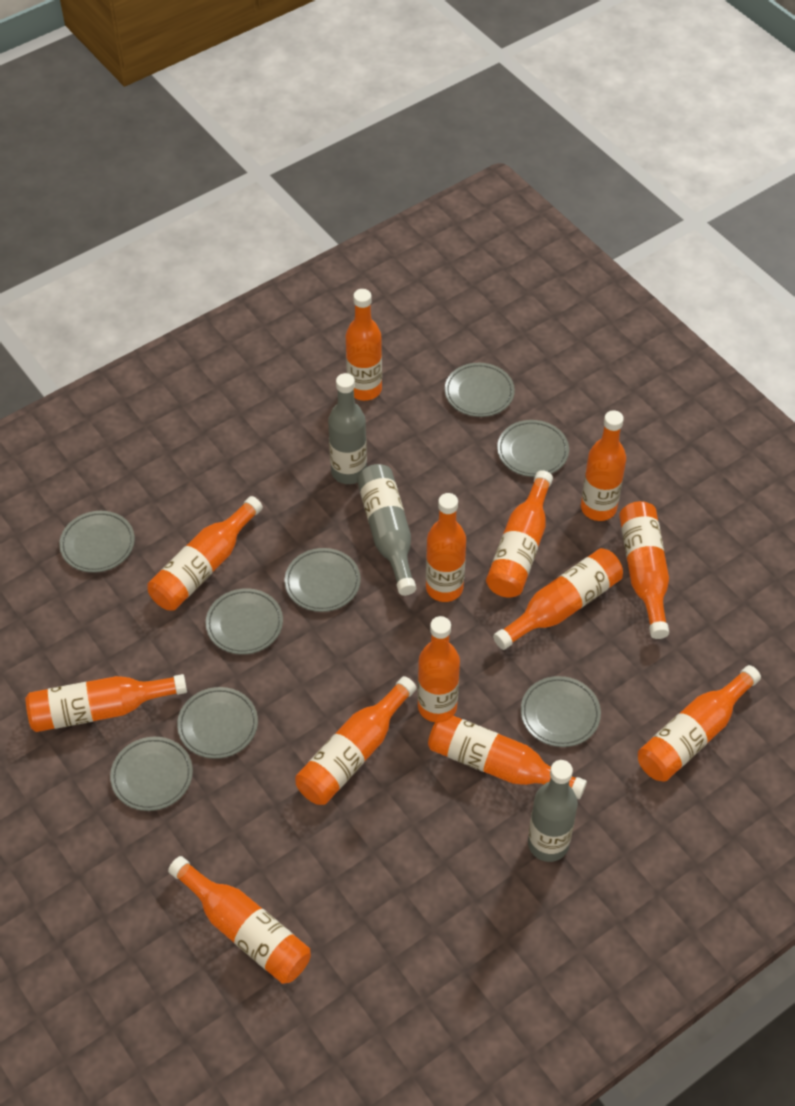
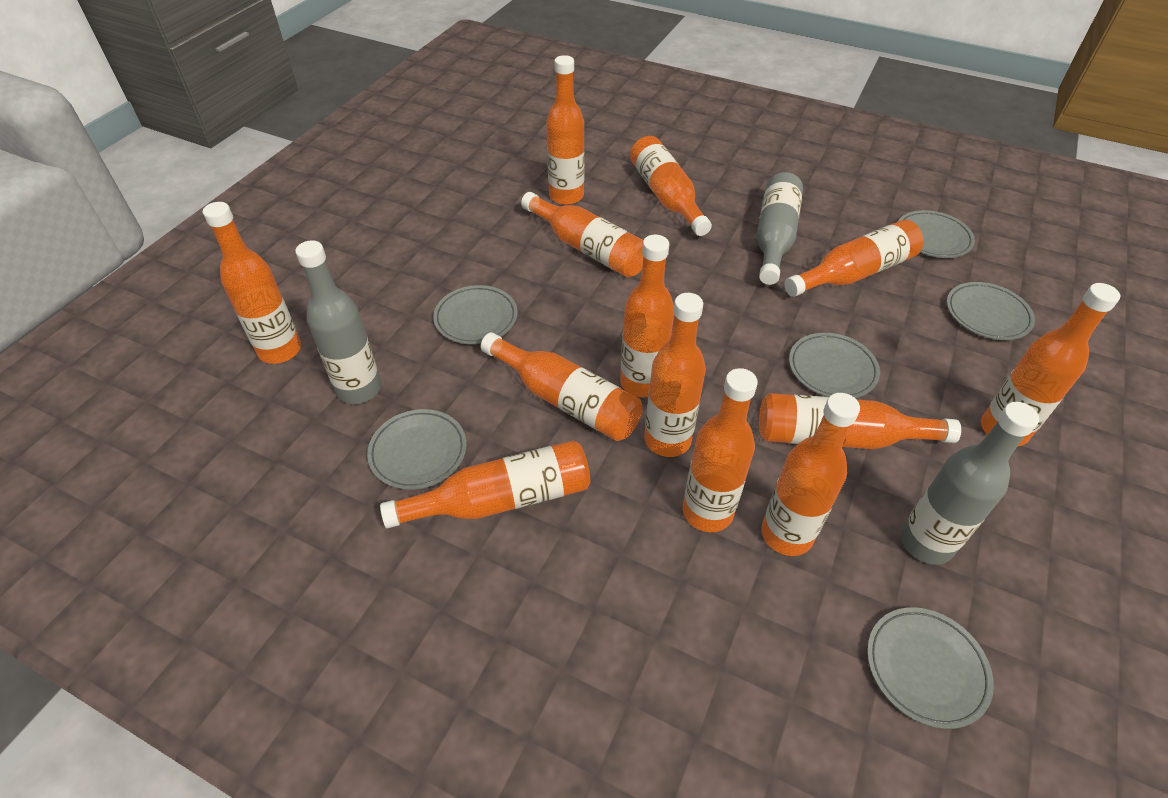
grey plate: 8 -> 6

